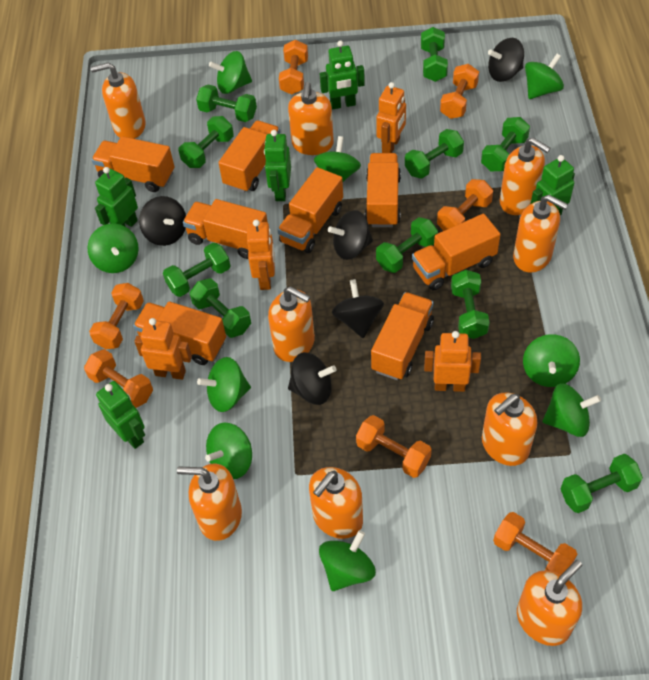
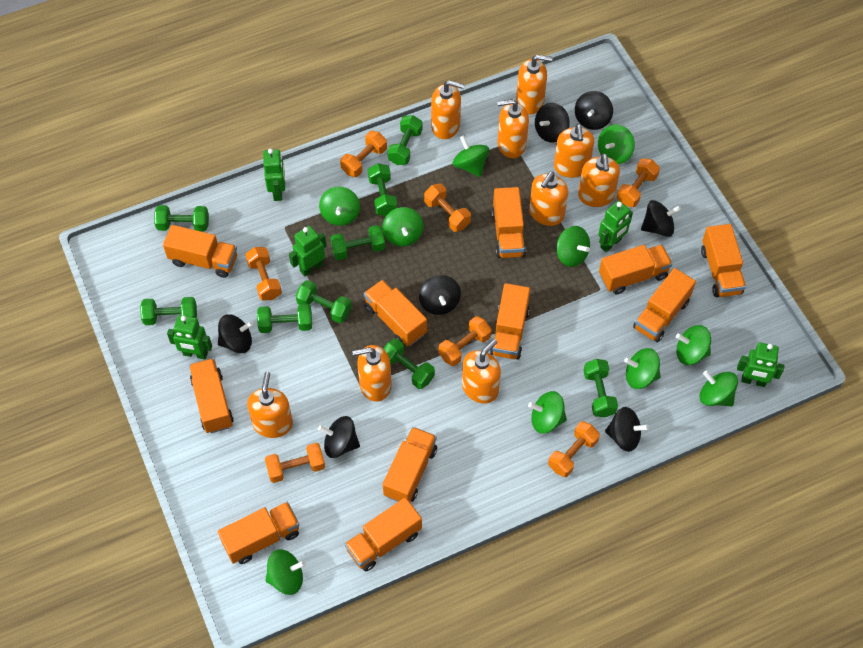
black spinning top: 5 -> 7
green dumbbell: 10 -> 9
green spinning top: 9 -> 10
orange robot: 4 -> 0
orange truck: 8 -> 11

